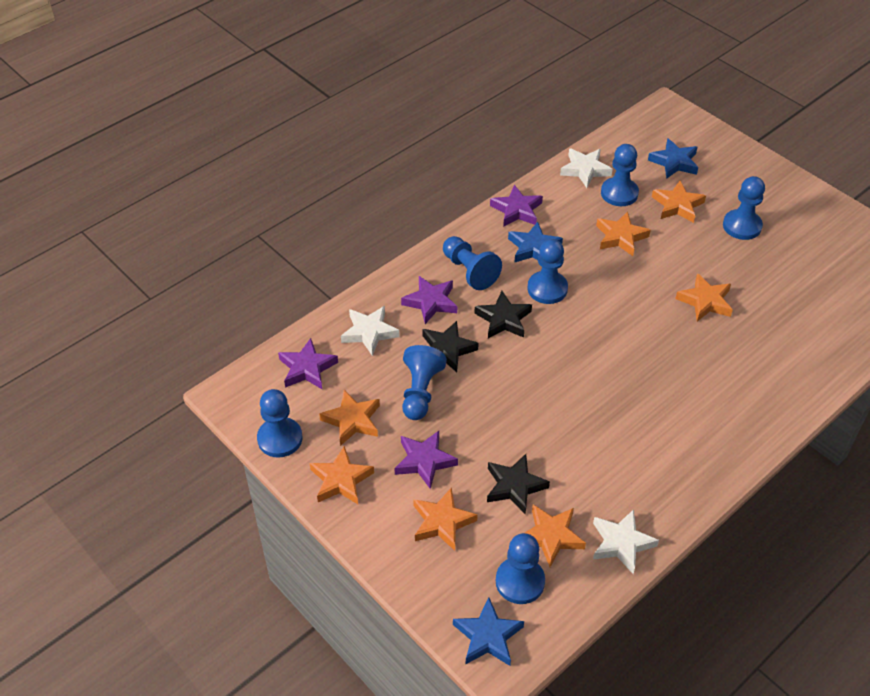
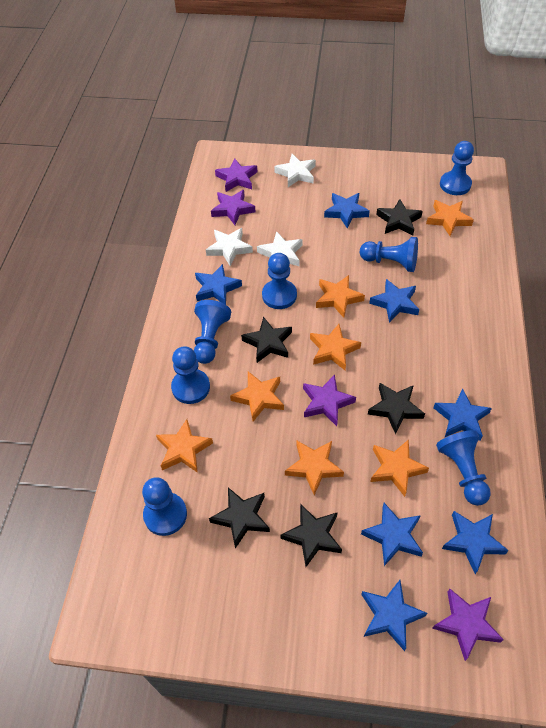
black star: 3 -> 5
blue star: 3 -> 7

